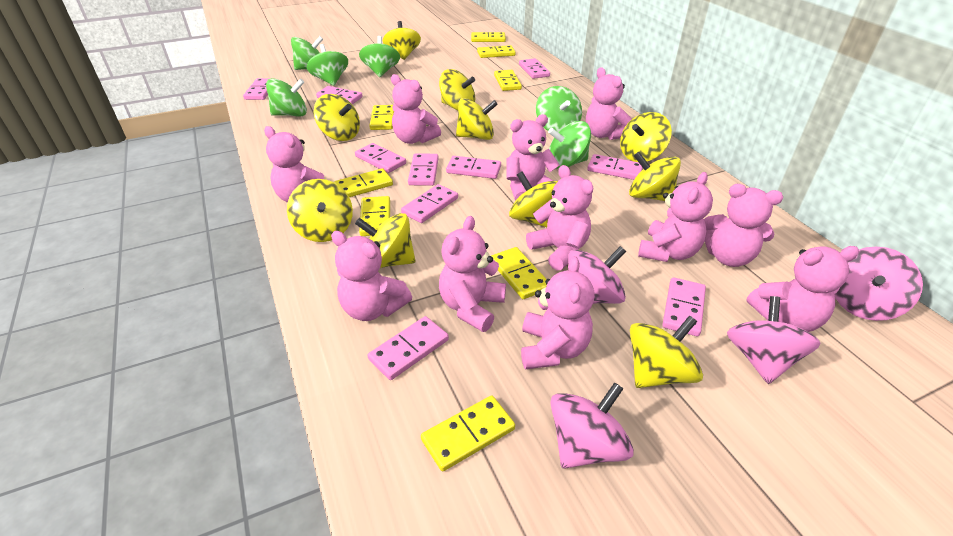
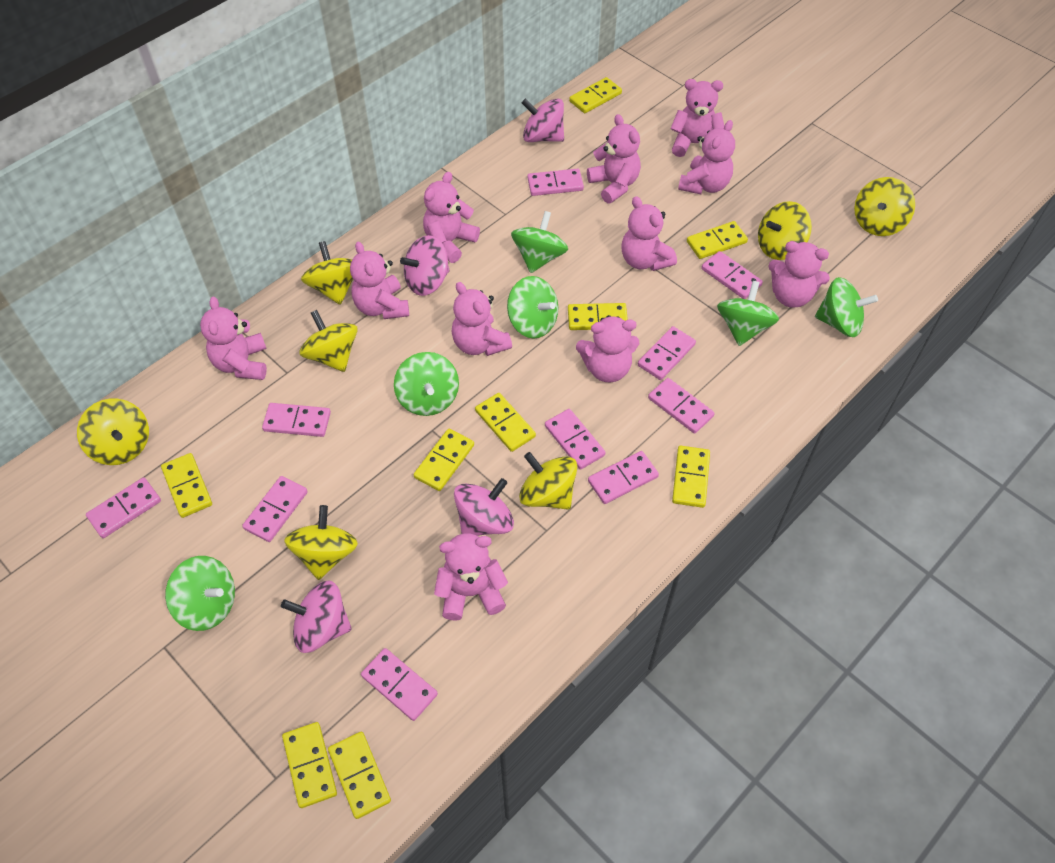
yellow domino: 8 -> 9
yellow spinning top: 10 -> 7

